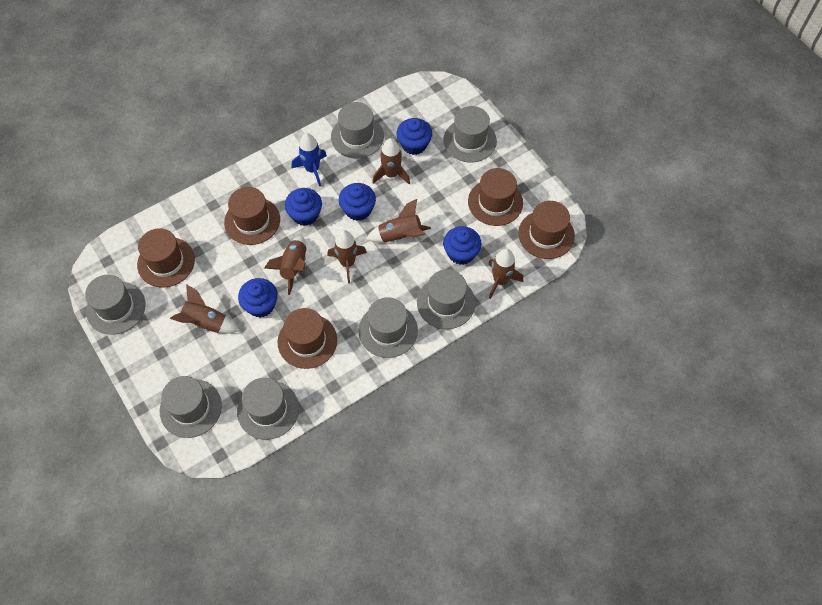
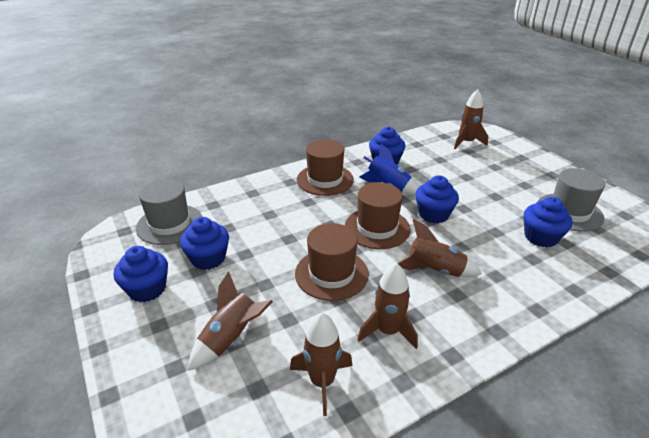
brown hat: 5 -> 3
brown rocket: 6 -> 5
grey hat: 7 -> 2

